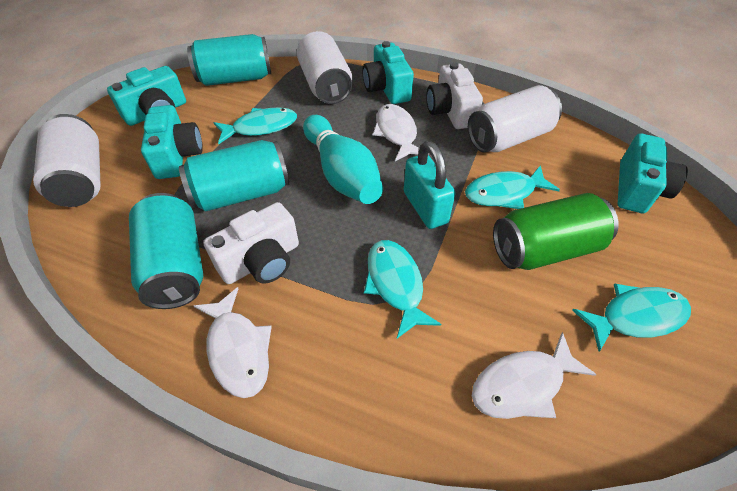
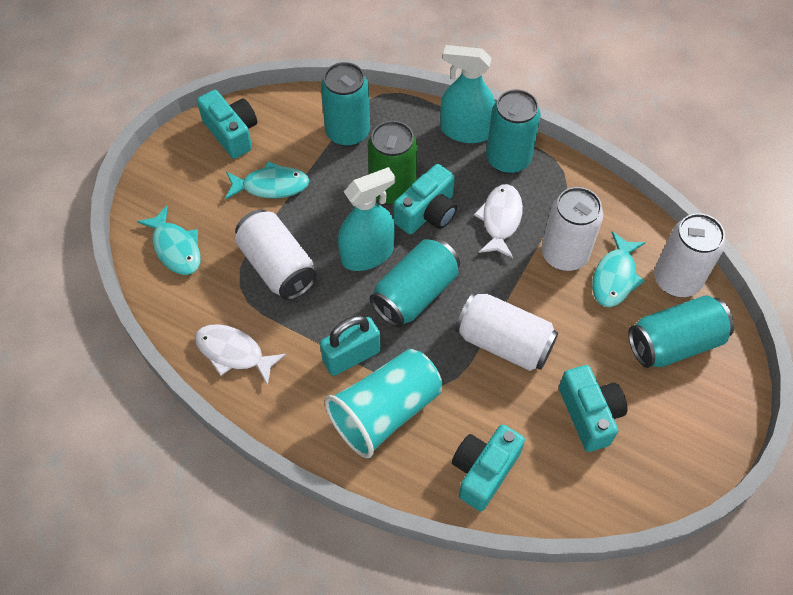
turquoise bowling pin: 1 -> 0
turquoise can: 3 -> 4
turquoise cup: 0 -> 1
turquoise fish: 4 -> 3
turquoise spray bottle: 0 -> 2
white camera: 2 -> 0
white can: 3 -> 4
white fish: 3 -> 2

